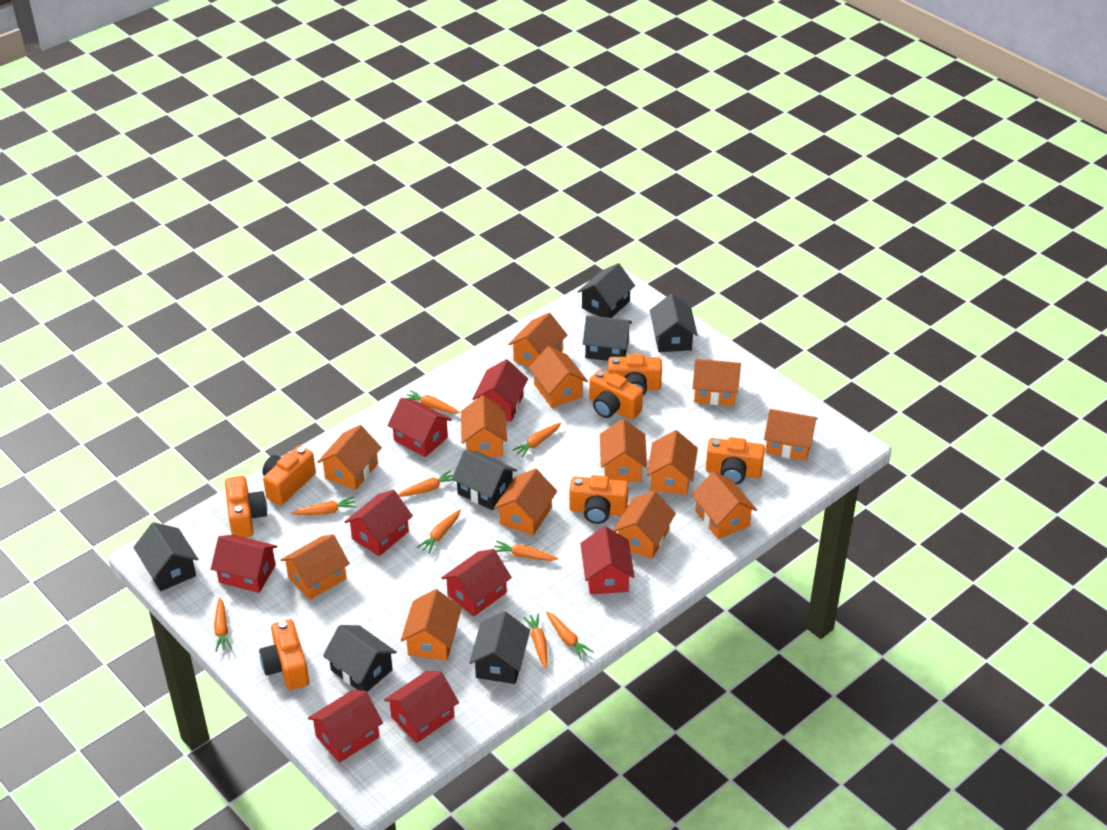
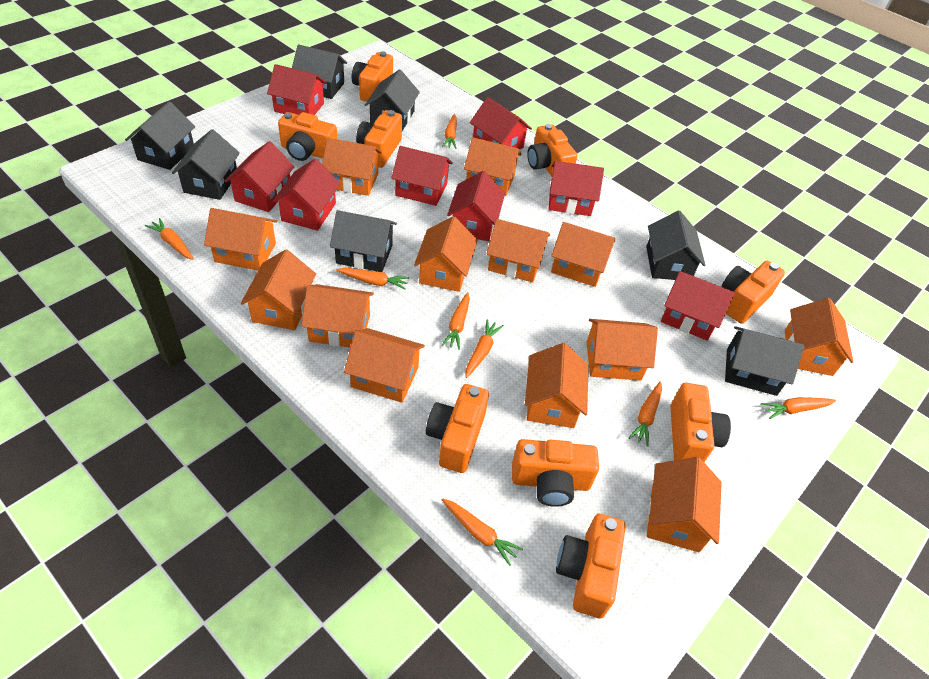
orange camera: 7 -> 9
orange carrot: 9 -> 8

